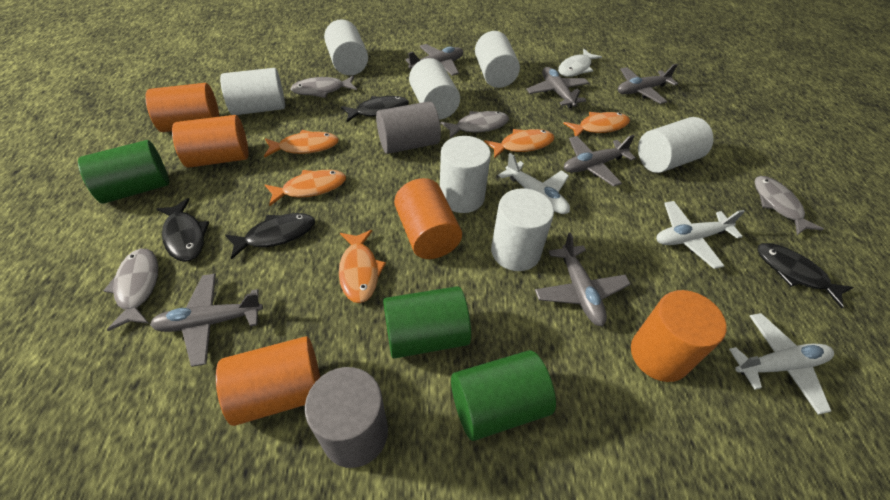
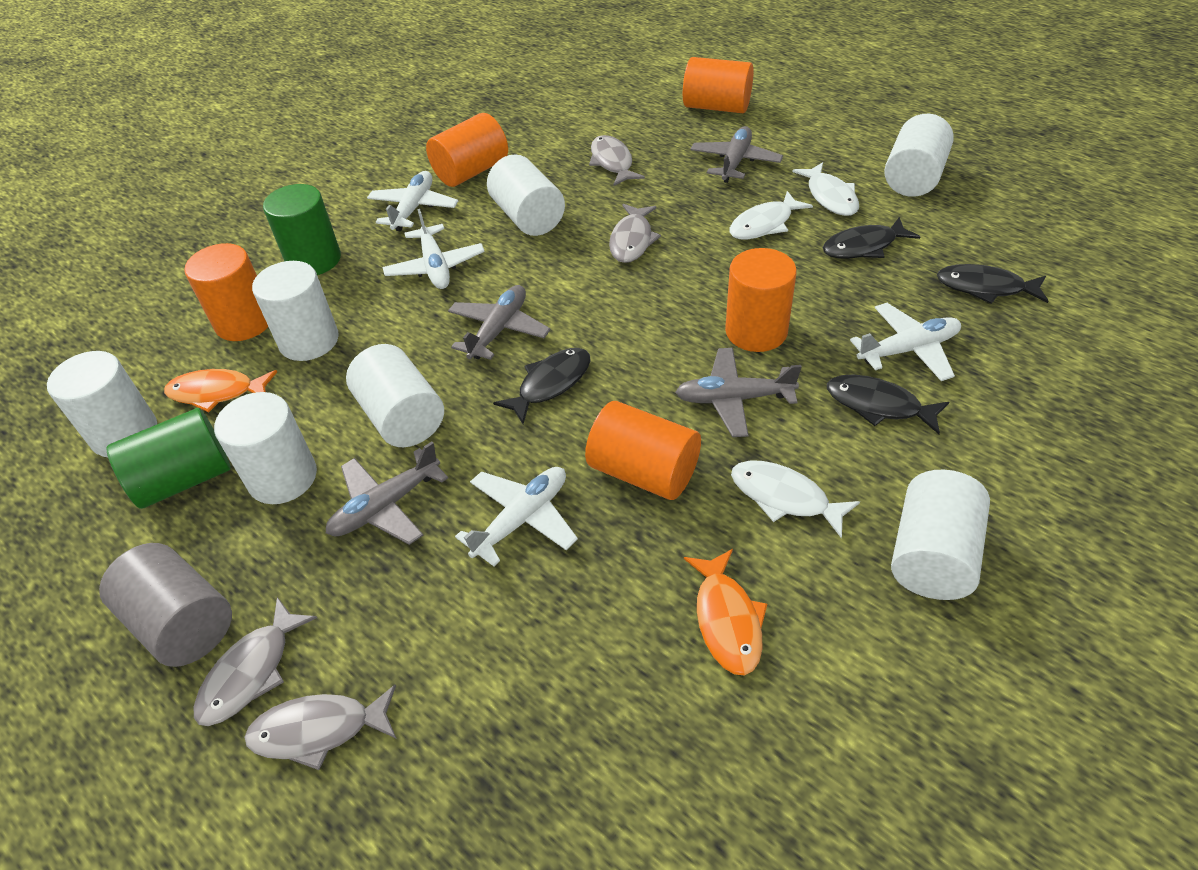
green cylinder: 3 -> 2
grey cylinder: 2 -> 1
grey plane: 6 -> 4
orange fish: 5 -> 2
white fish: 1 -> 3
white plane: 3 -> 4

